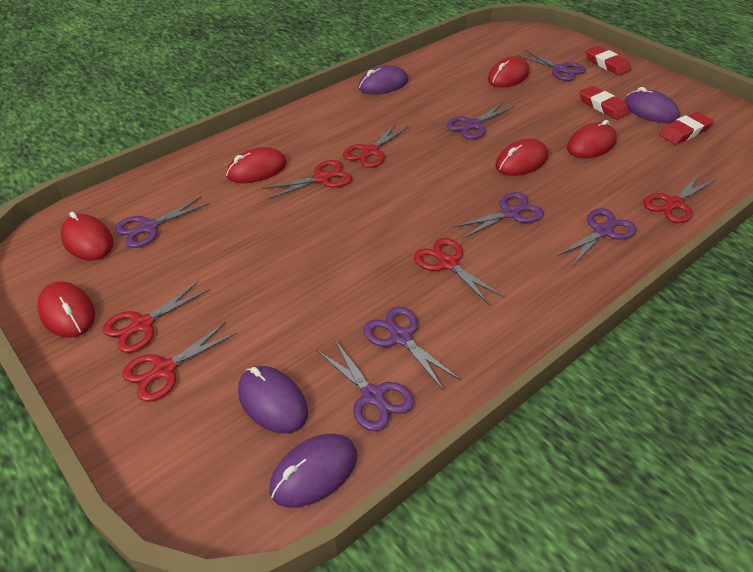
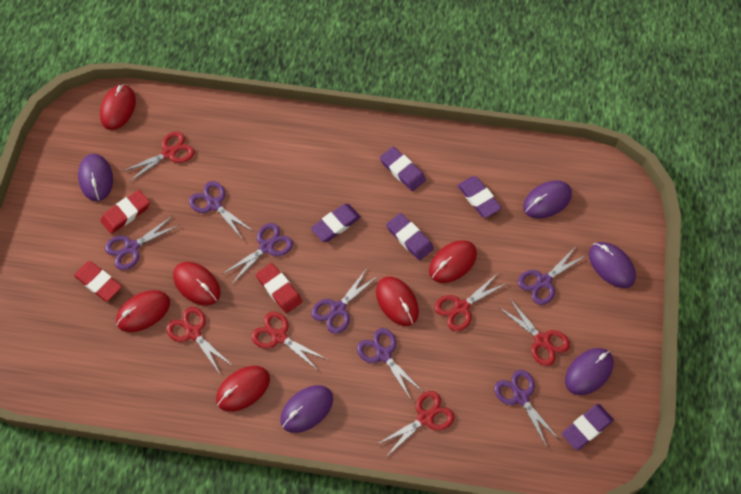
purple eraser: 0 -> 5
purple mouse: 4 -> 5

